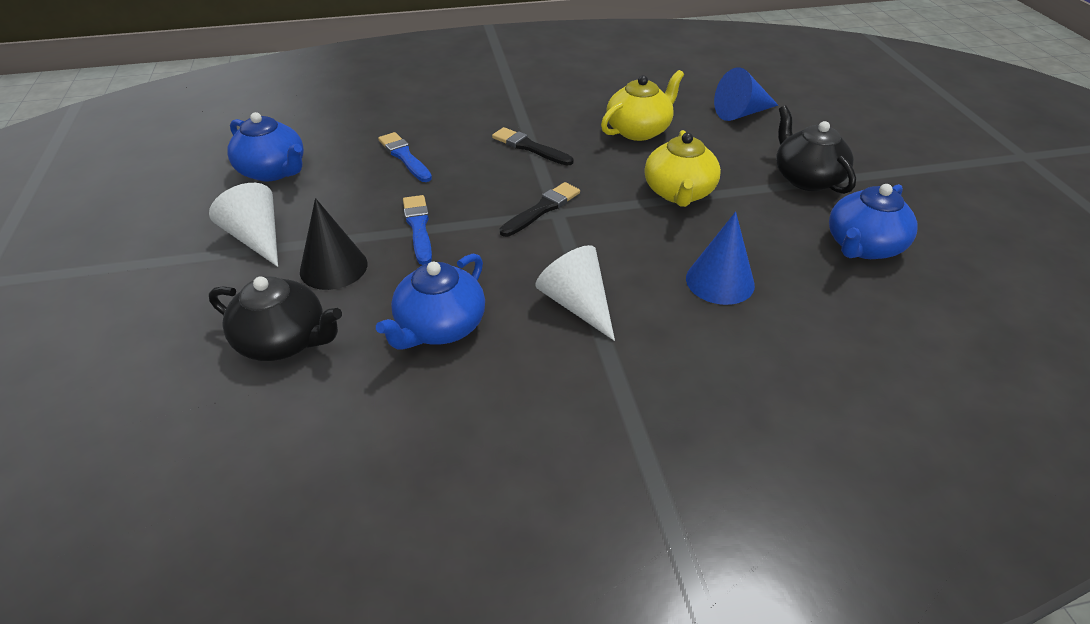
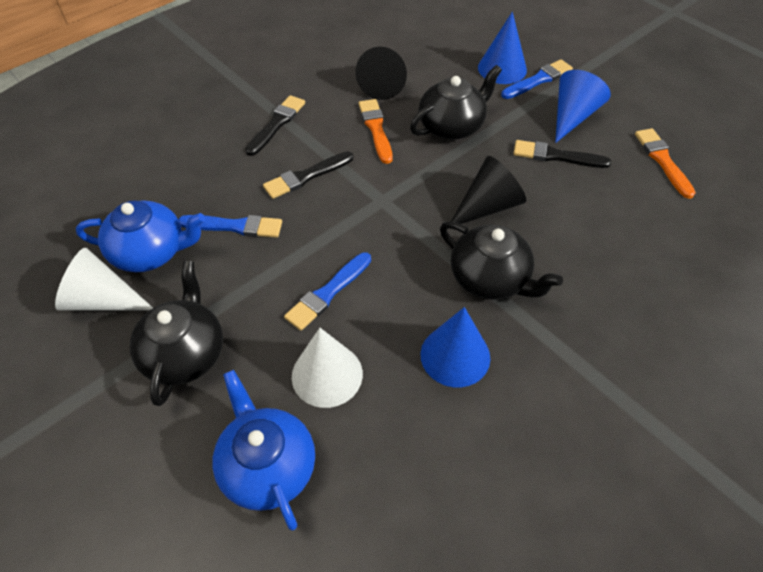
black brush: 2 -> 3
black cone: 1 -> 2
black teapot: 2 -> 3
blue brush: 2 -> 3
blue cone: 2 -> 3
blue teapot: 3 -> 2
orange brush: 0 -> 2
yellow teapot: 2 -> 0

